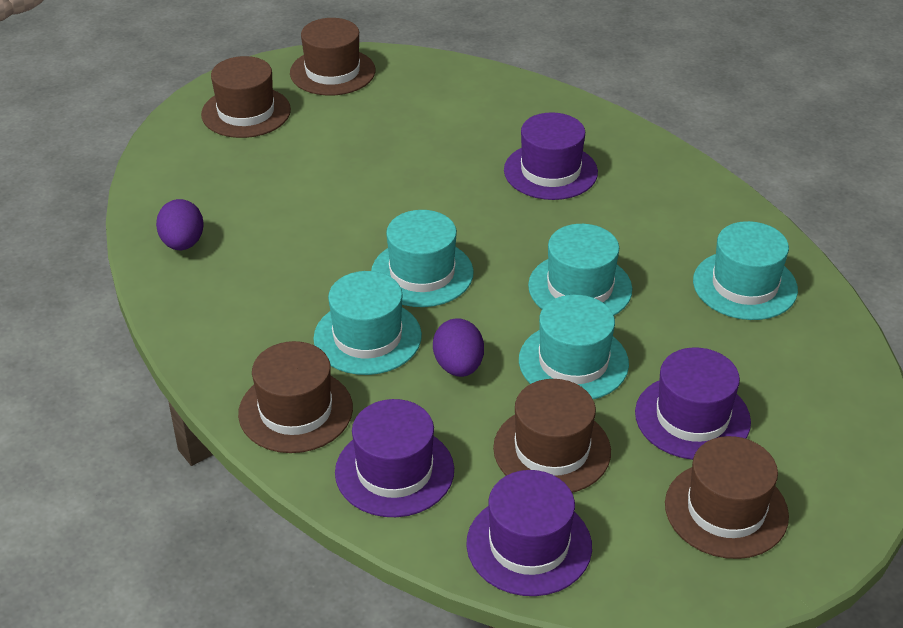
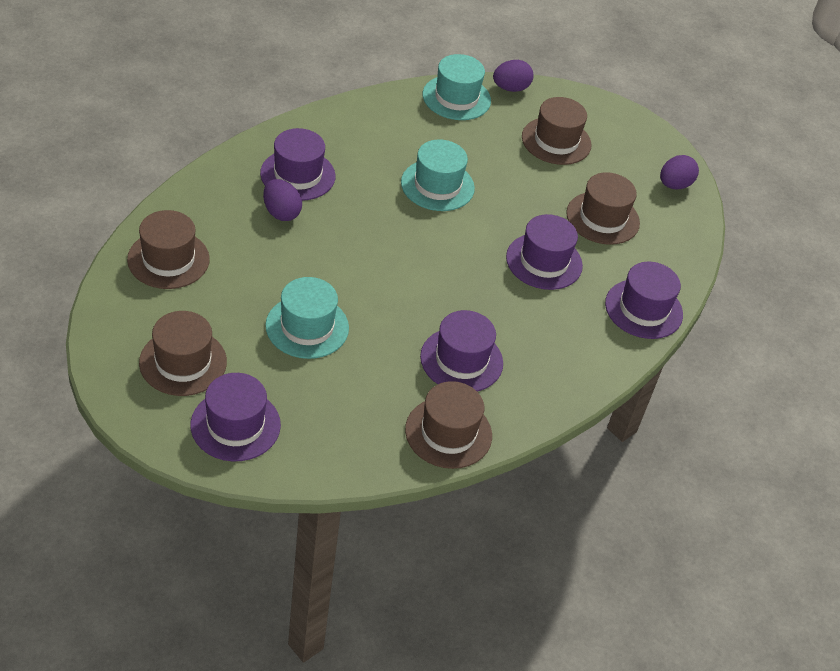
purple egg: 2 -> 3
purple hat: 4 -> 5
turquoise hat: 5 -> 3

